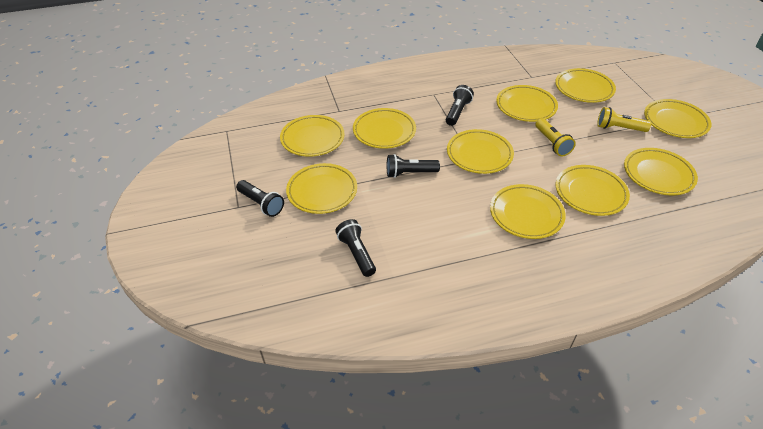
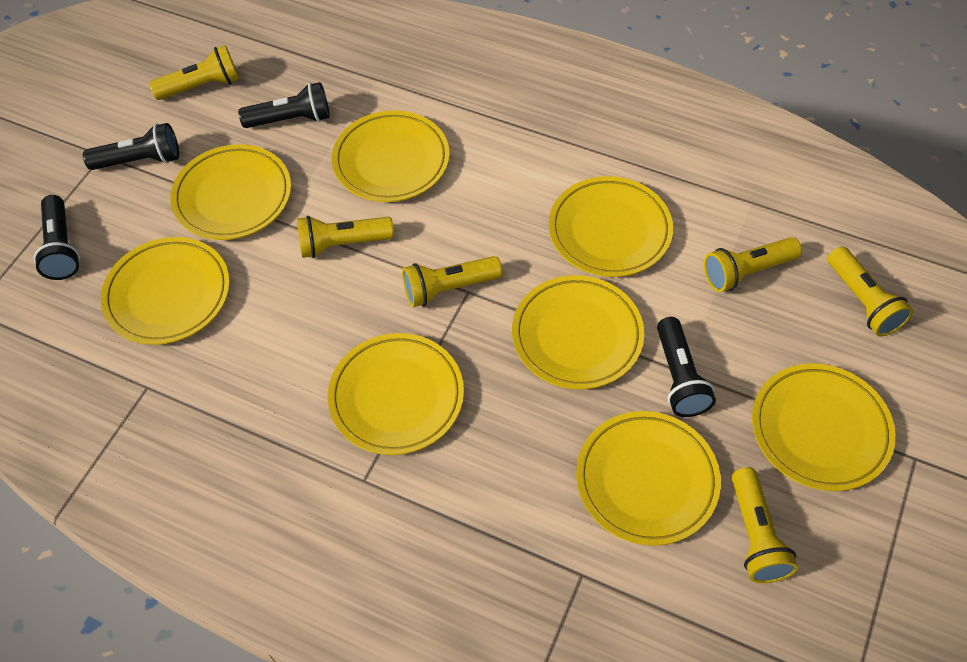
yellow flashlight: 2 -> 6
yellow plate: 10 -> 8

